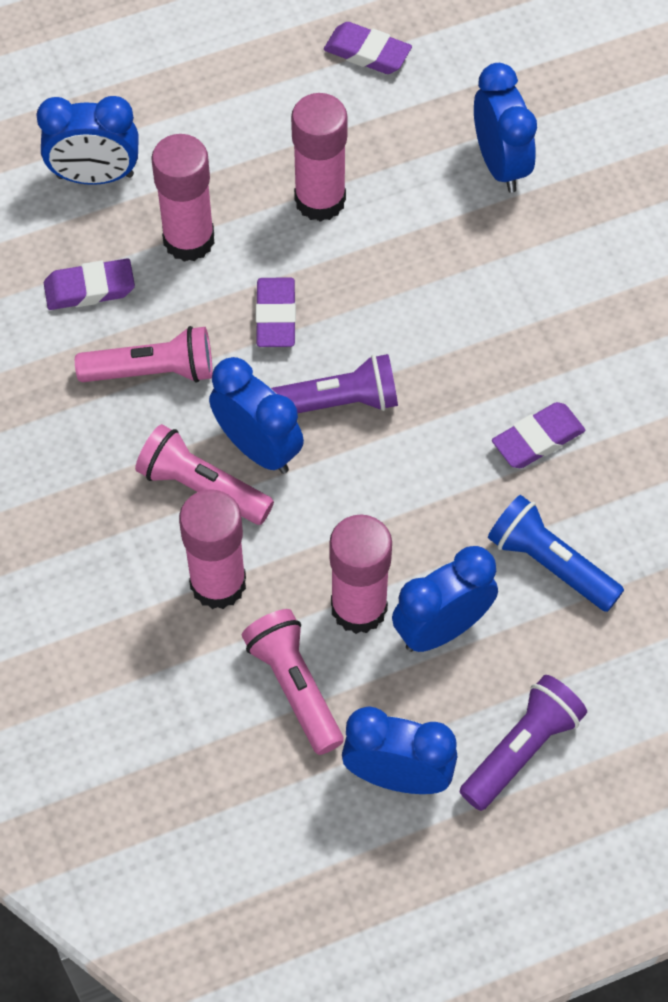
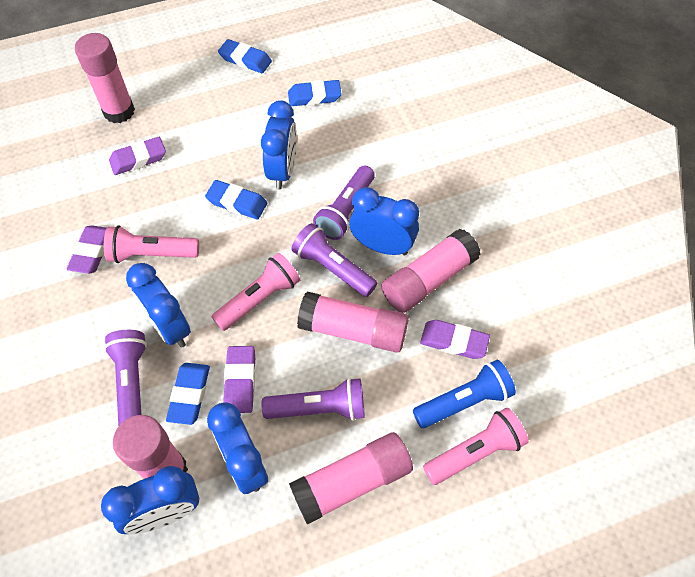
blue eraser: 0 -> 4
pink glue stick: 4 -> 5
purple flashlight: 2 -> 4

